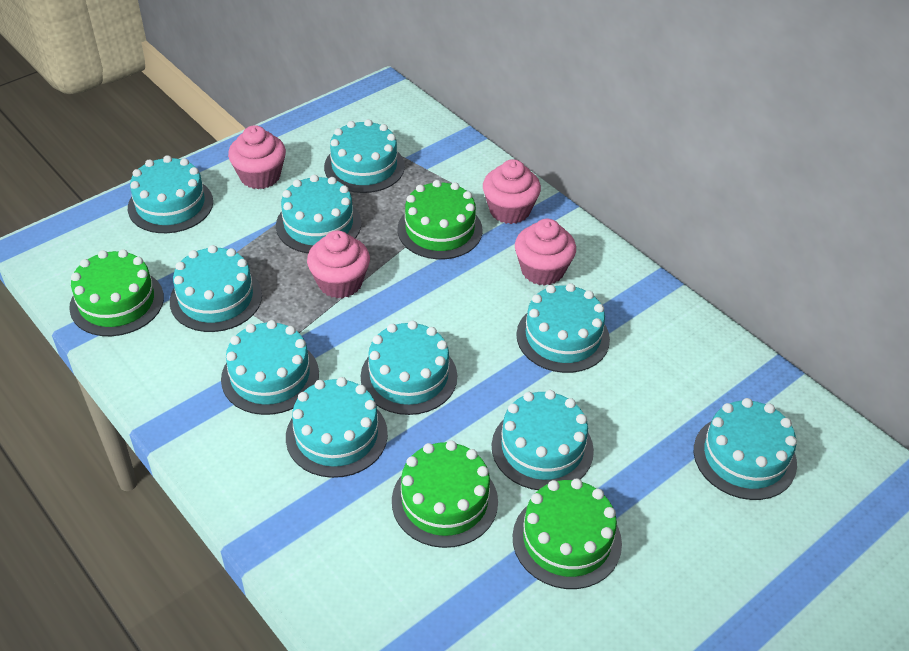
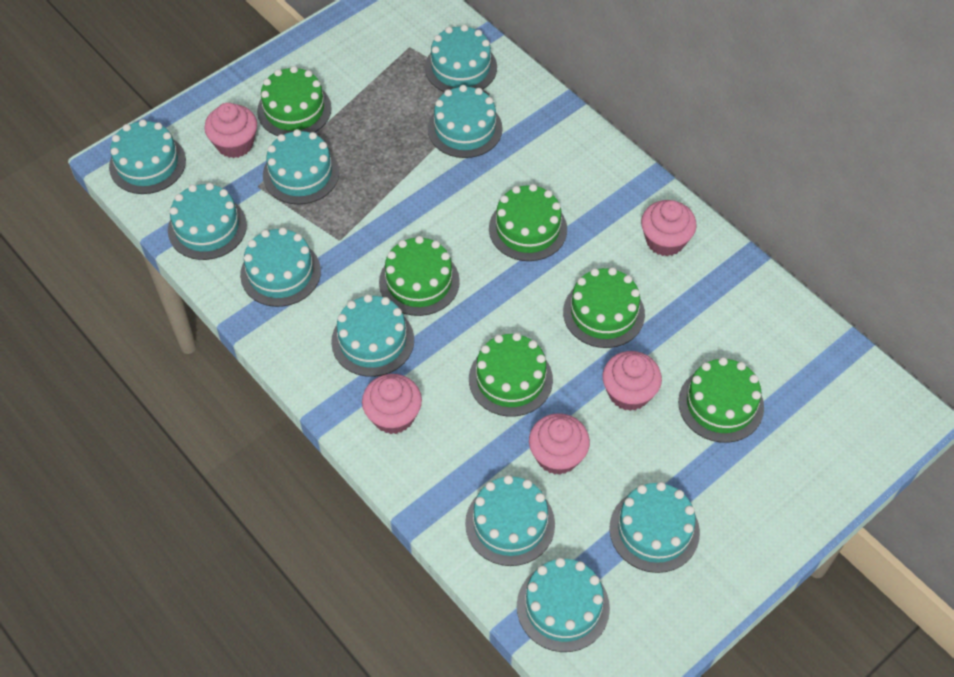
green cake: 4 -> 6
pink cupcake: 4 -> 5

